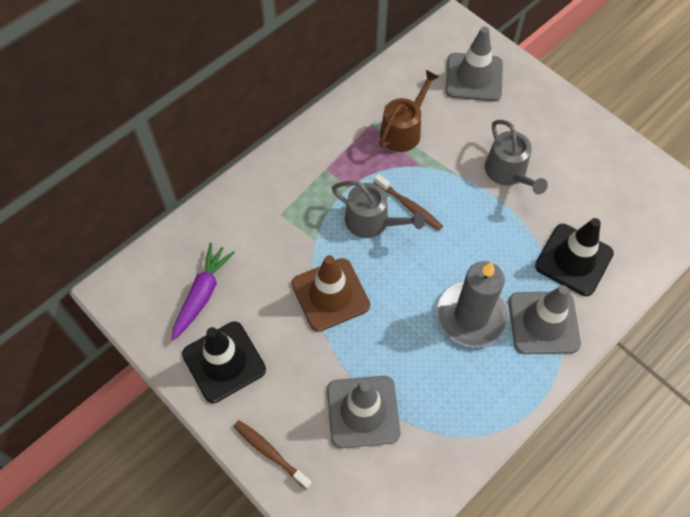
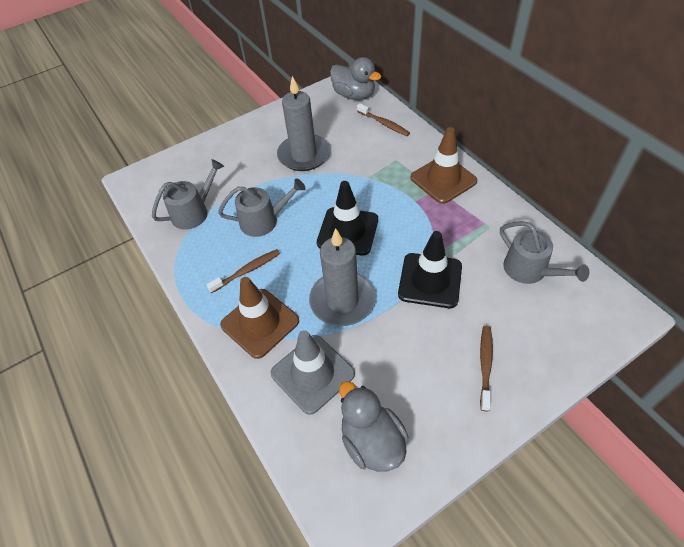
brown toothbrush: 2 -> 3
brown traffic cone: 1 -> 2
brown watering can: 1 -> 0
grey candle: 1 -> 2
grey duck: 0 -> 2
grey traffic cone: 3 -> 1
grey watering can: 2 -> 3
purple carrot: 1 -> 0

